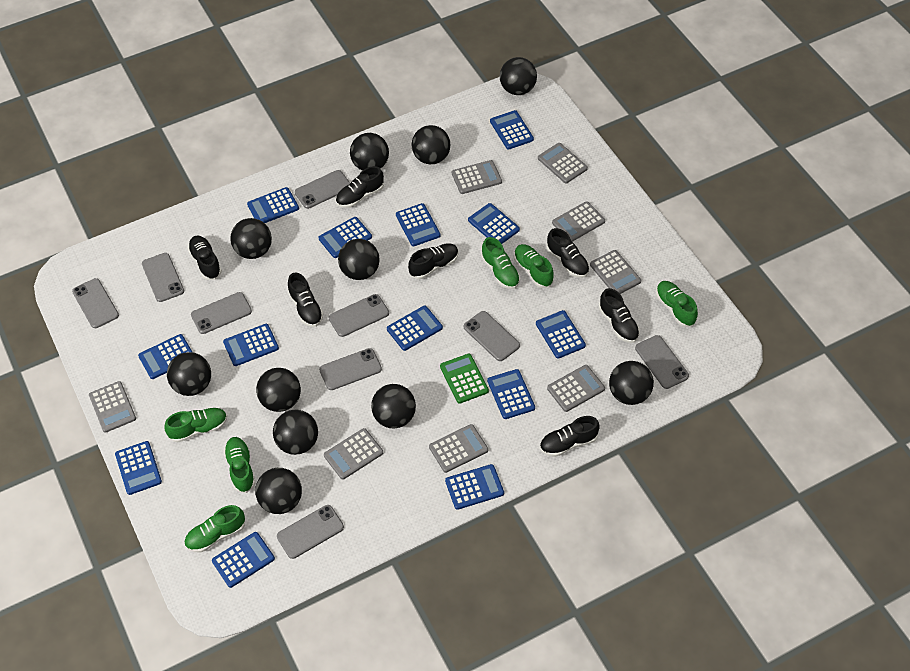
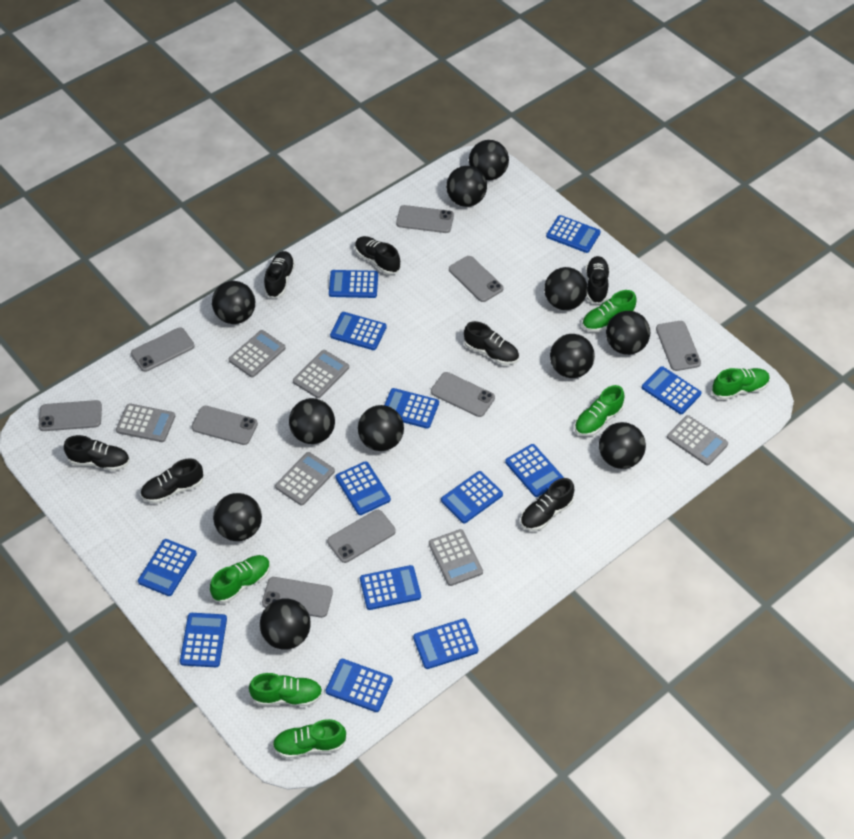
green calculator: 1 -> 0
grey calculator: 8 -> 6

